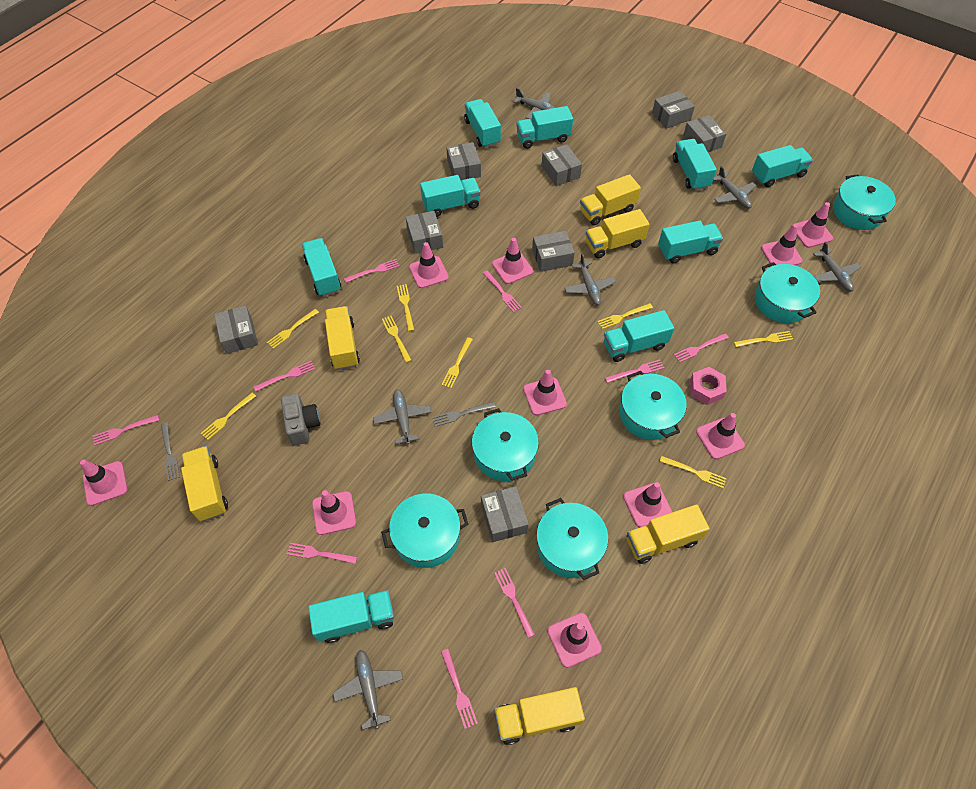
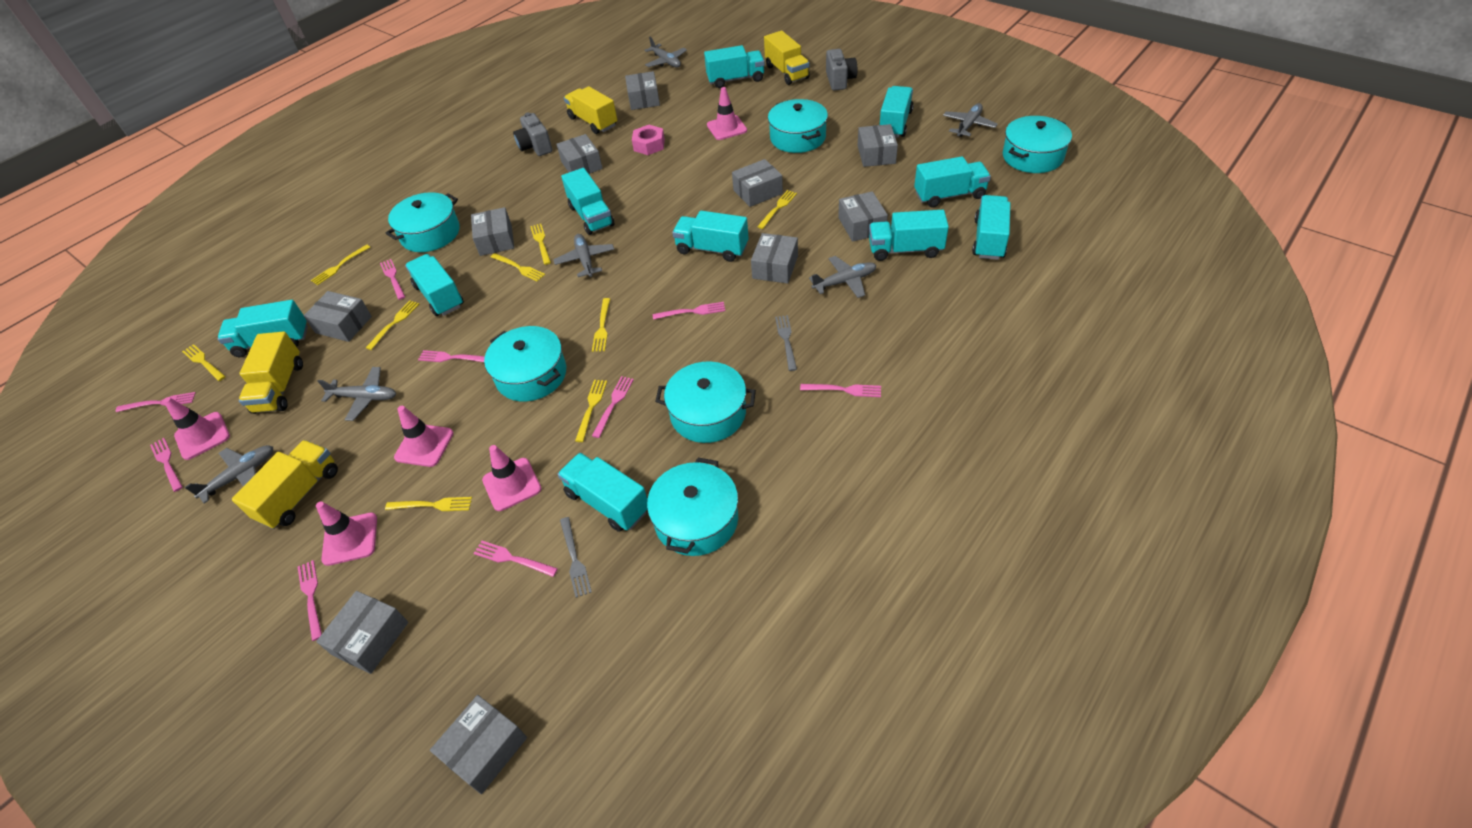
grey box: 8 -> 10
grey camera: 1 -> 2
pink traffic cone: 10 -> 5
turquoise truck: 9 -> 10
yellow fork: 8 -> 9
yellow truck: 6 -> 4

